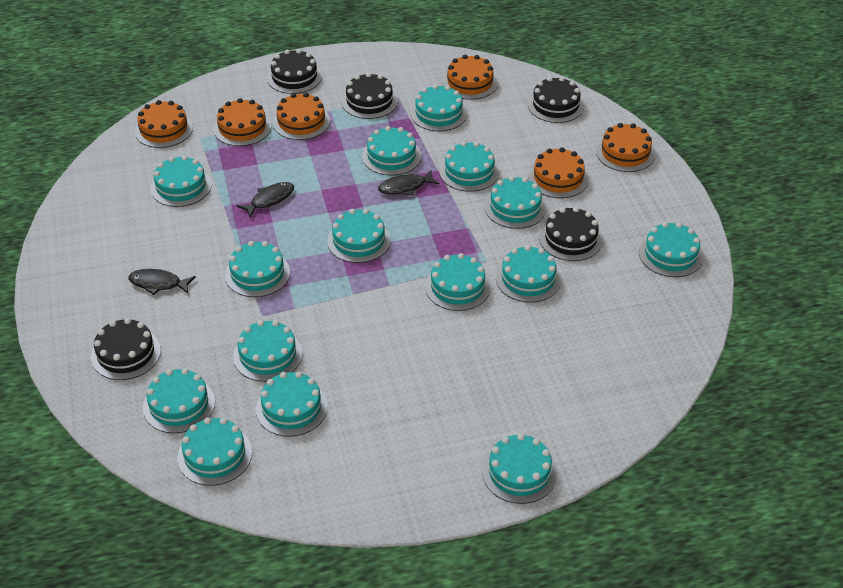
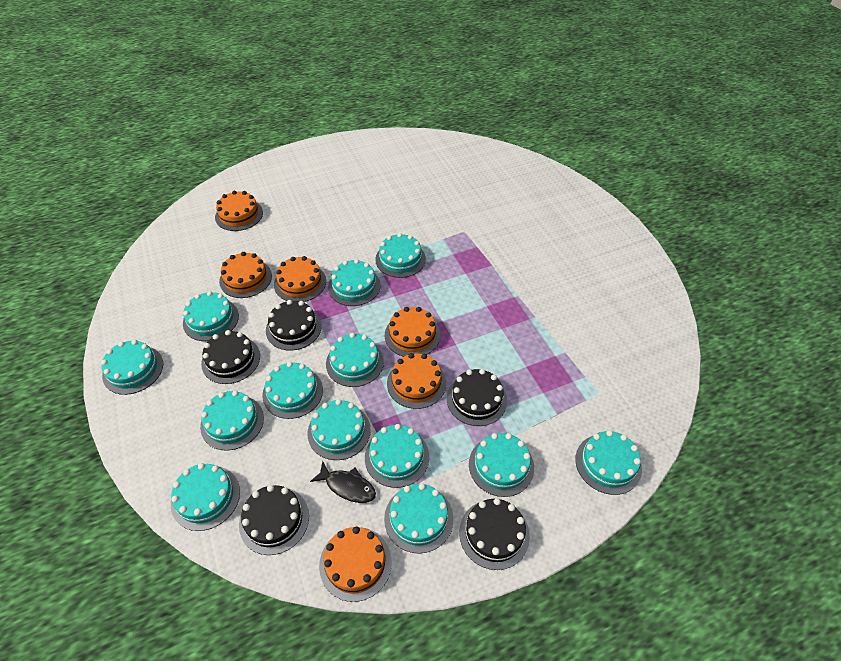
black fish: 3 -> 1
turquoise cake: 15 -> 13

